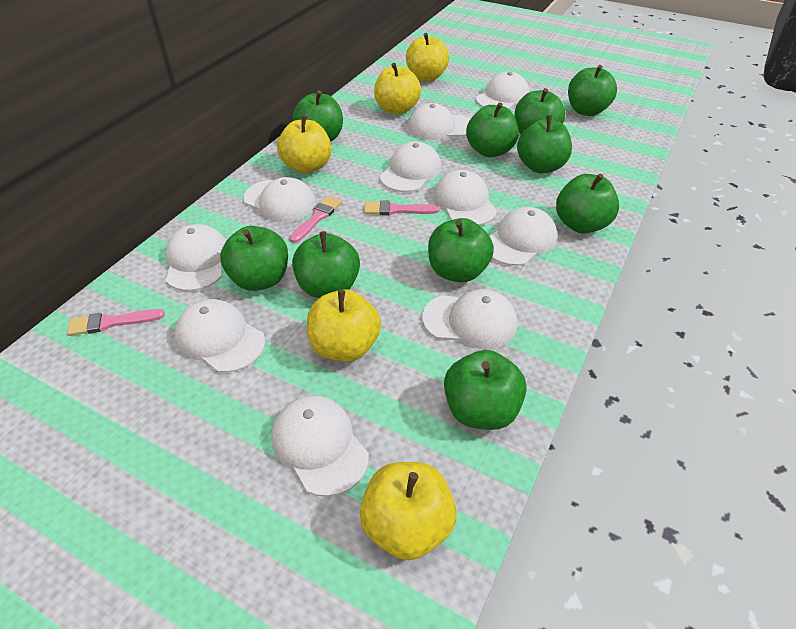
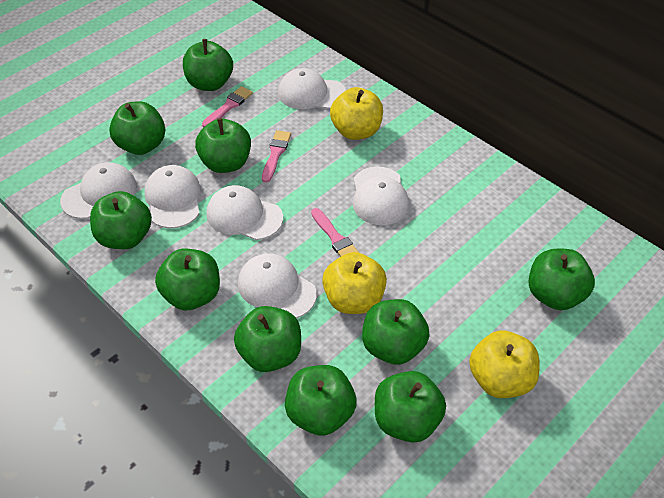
white cap: 10 -> 6
yellow apple: 5 -> 3

